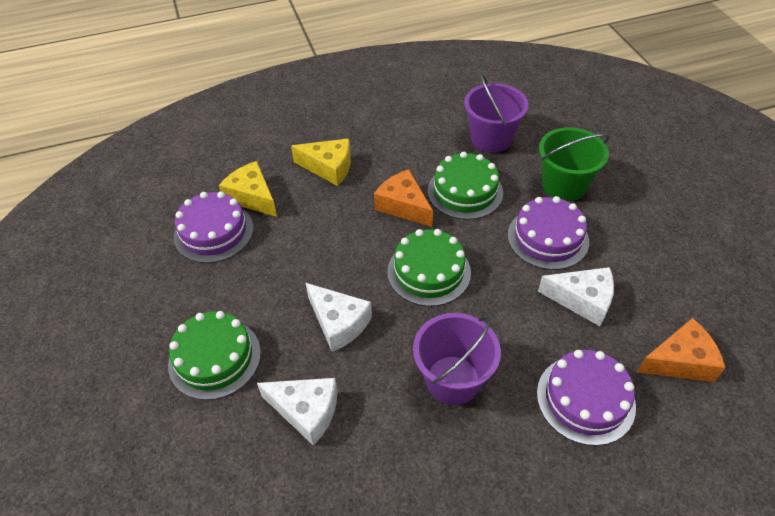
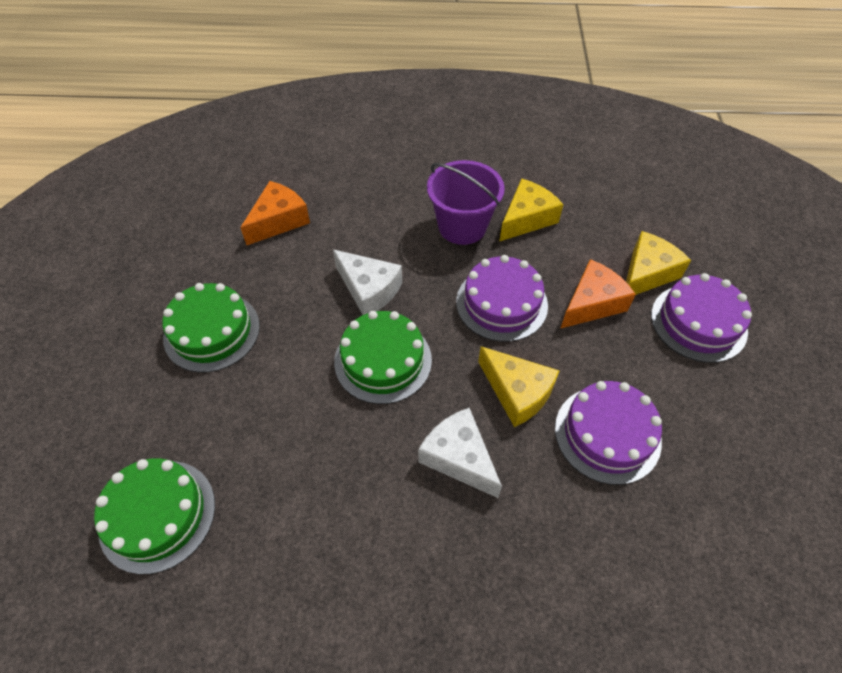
green bucket: 1 -> 0
purple bucket: 2 -> 1
white cheese: 3 -> 2
yellow cheese: 2 -> 3

